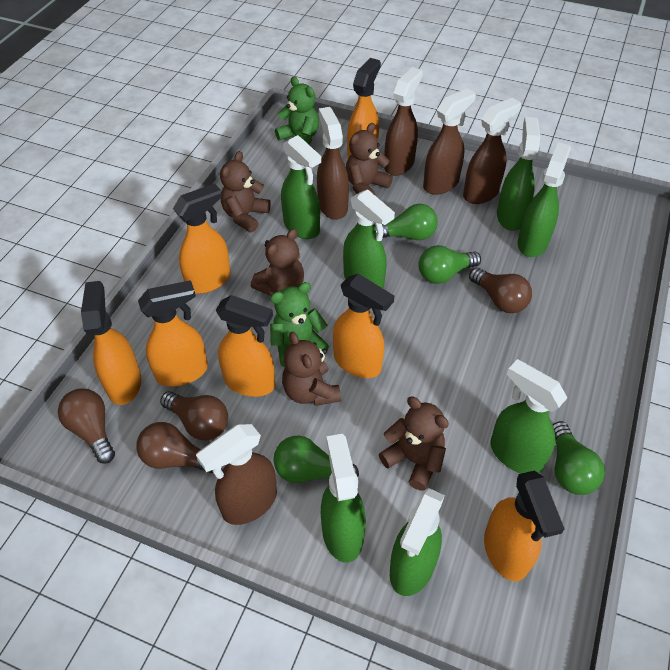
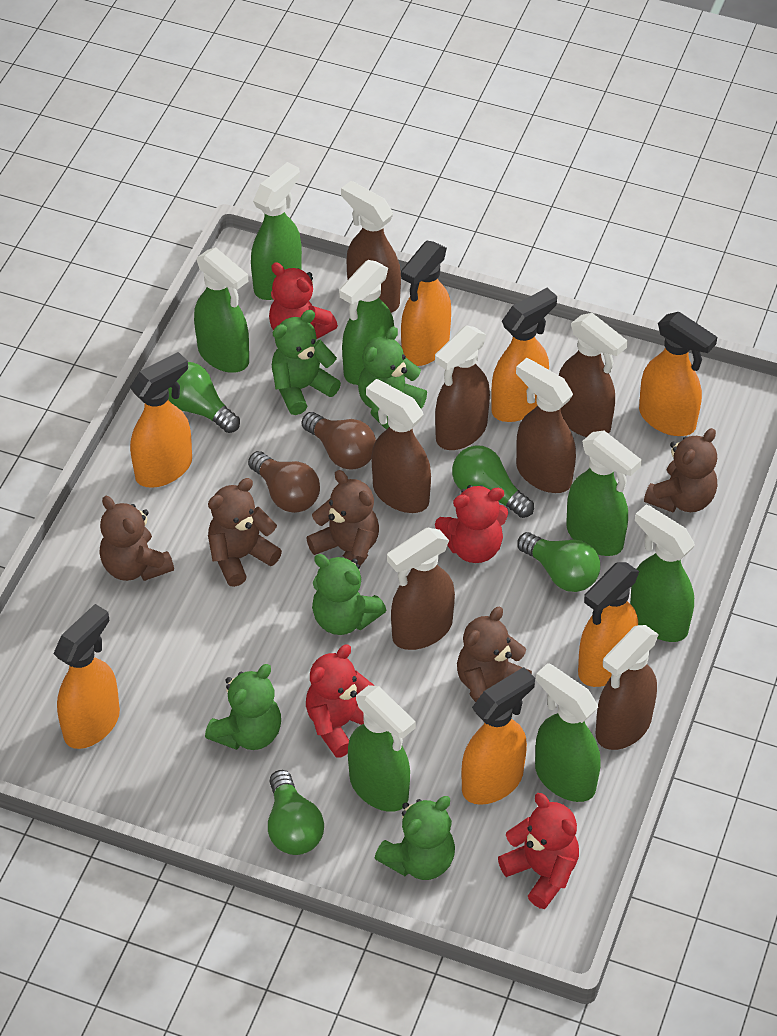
brown light bulb: 4 -> 2
brown spray bottle: 5 -> 7
green teddy bear: 2 -> 5
red teddy bear: 0 -> 4

